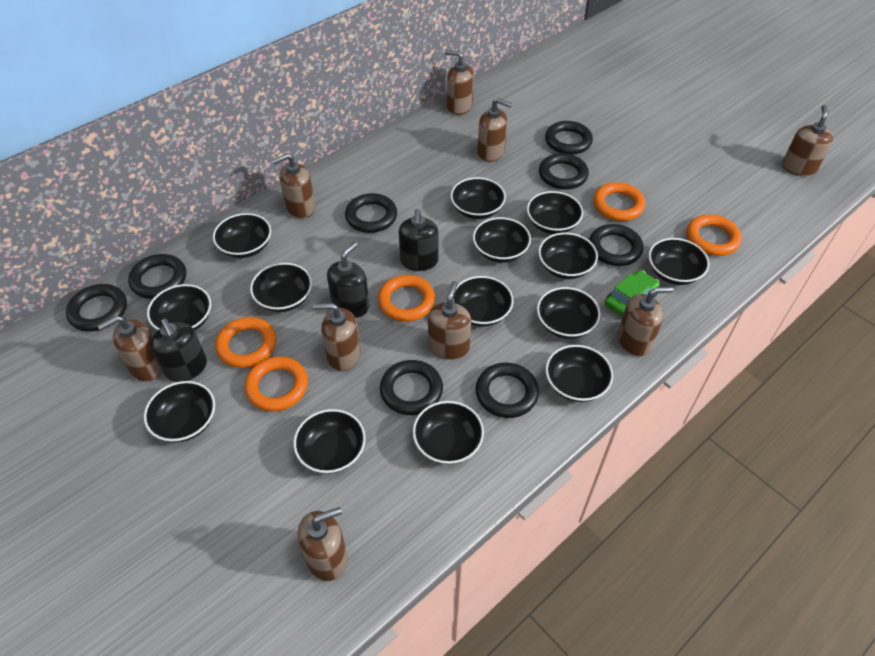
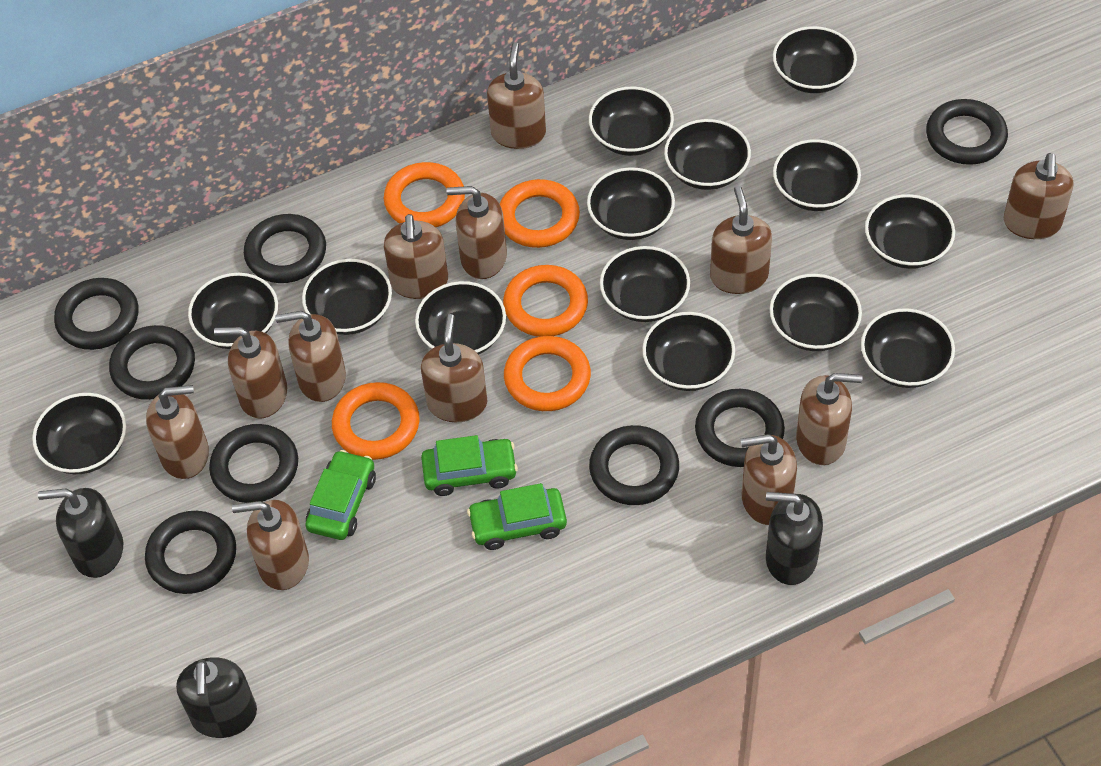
brown soap dispenser: 9 -> 12
green car: 1 -> 3

